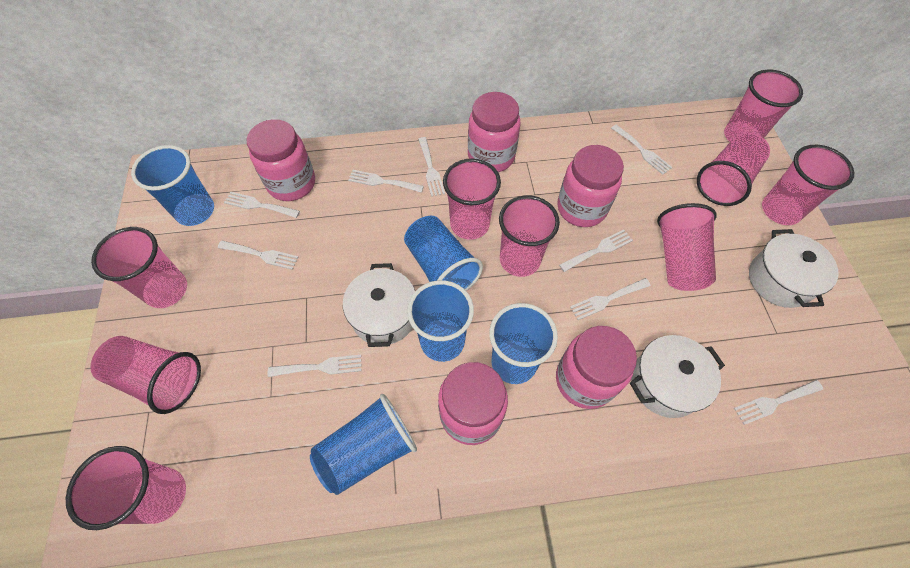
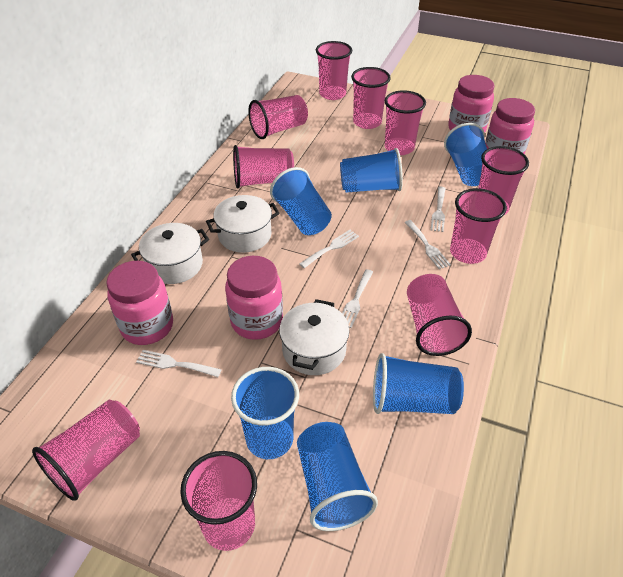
blue cup: 5 -> 6
pink cup: 9 -> 10
pink jar: 5 -> 4
white fork: 9 -> 5

